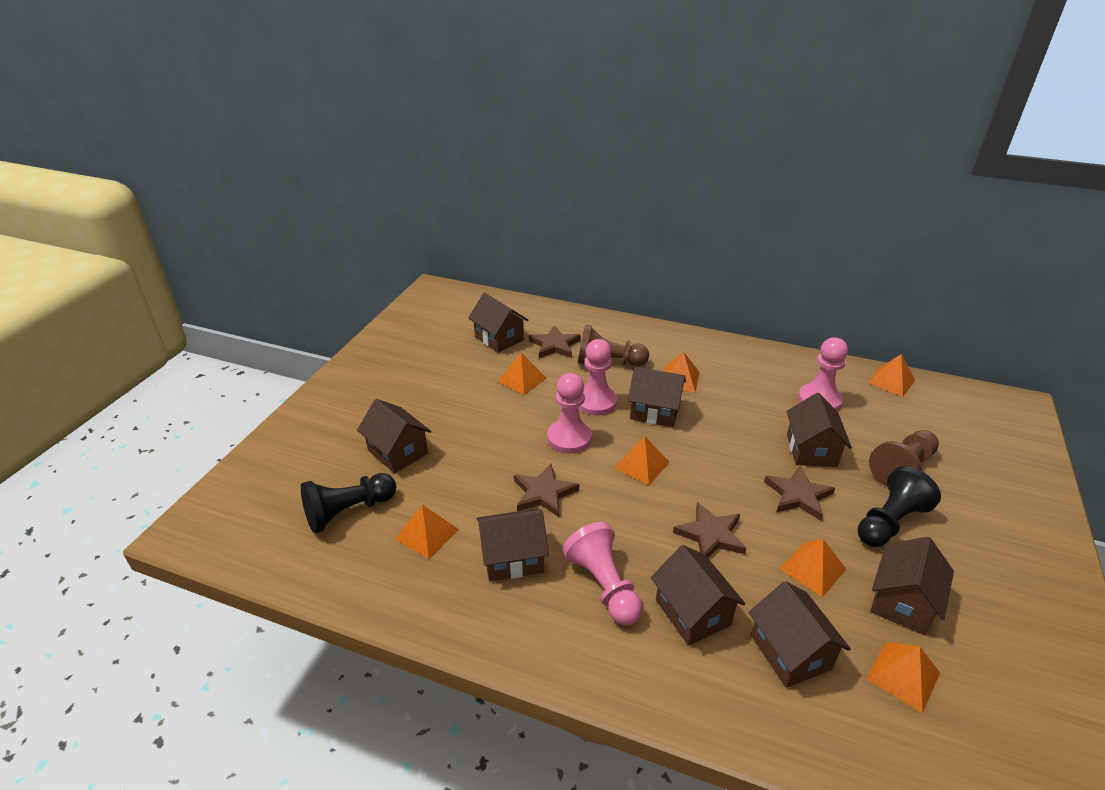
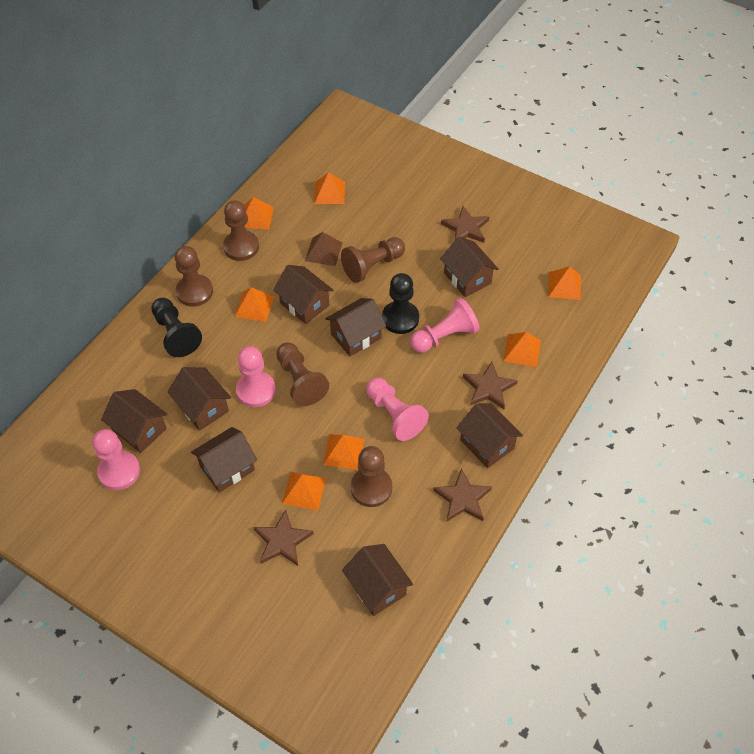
brown pawn: 2 -> 5
brown pyramid: 0 -> 1

